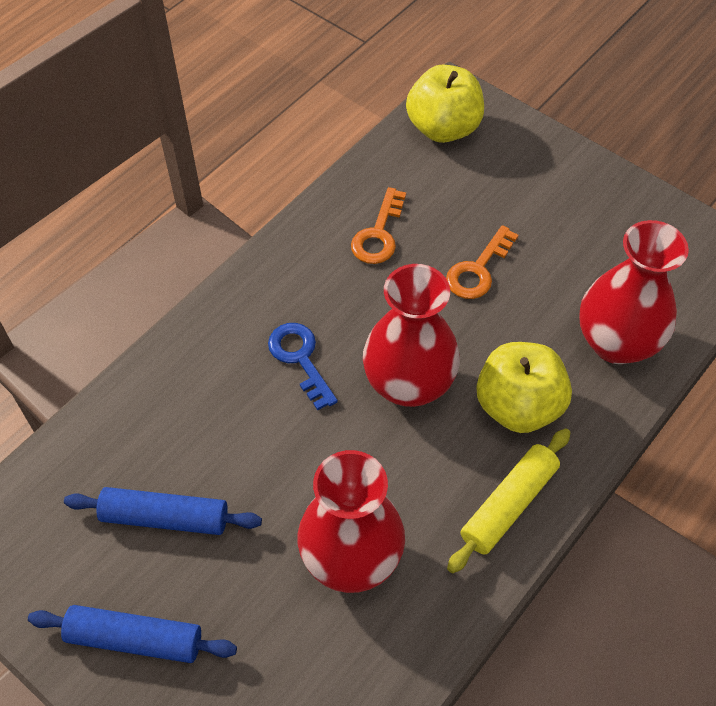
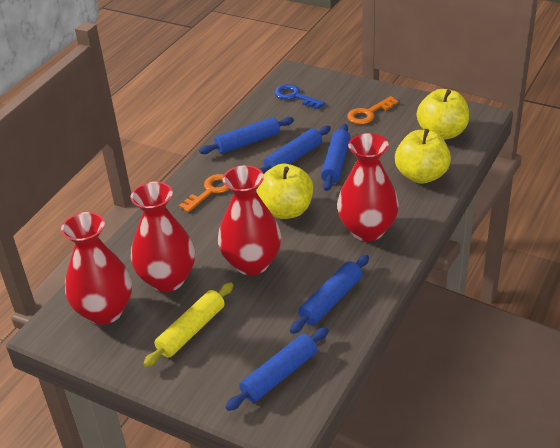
blue rolling pin: 2 -> 5
red vase: 3 -> 4
yellow apple: 2 -> 3

